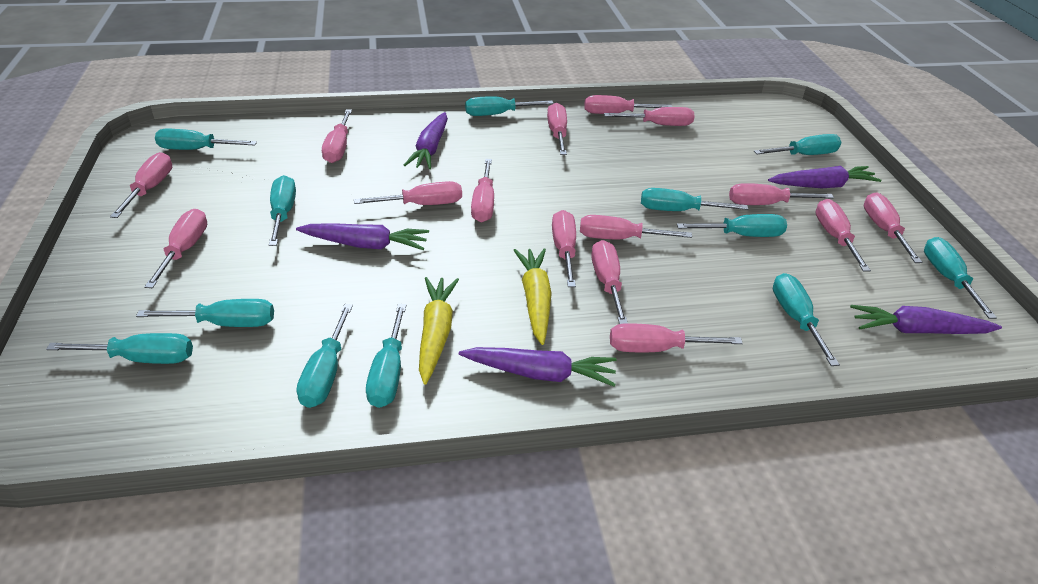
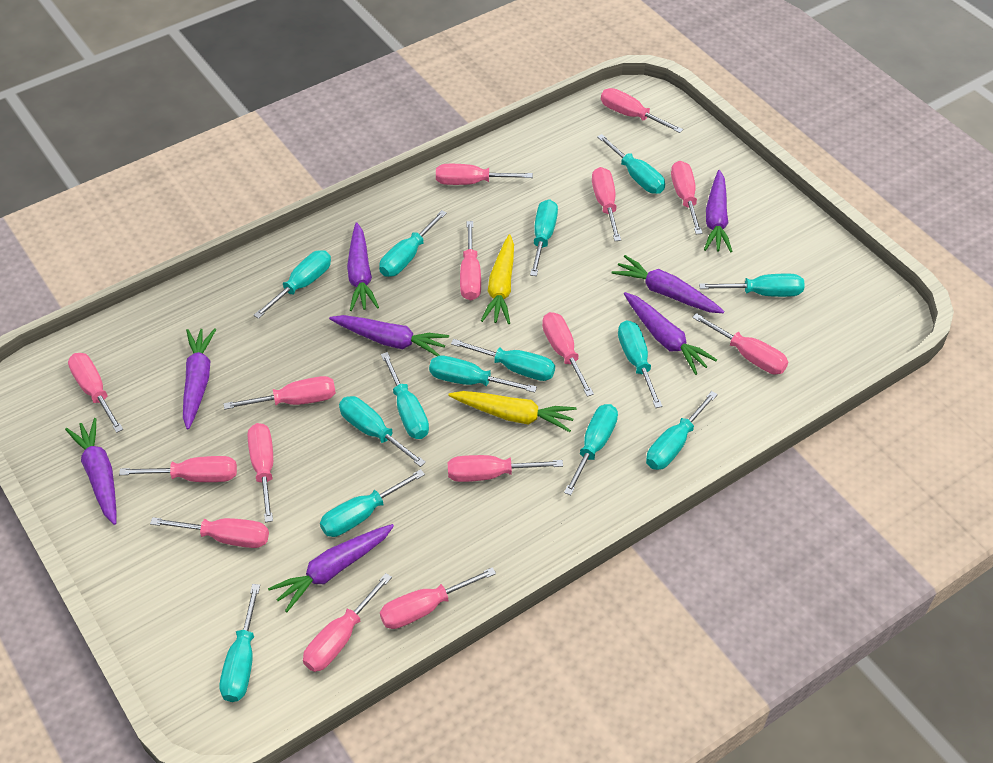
purple carrot: 5 -> 8
turquoise screwdriver: 12 -> 14

